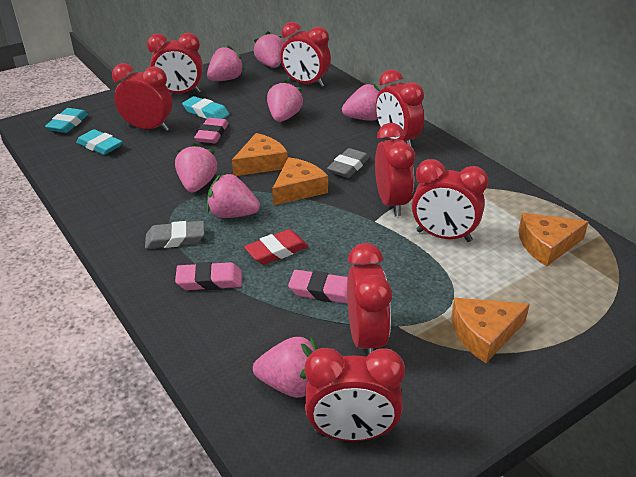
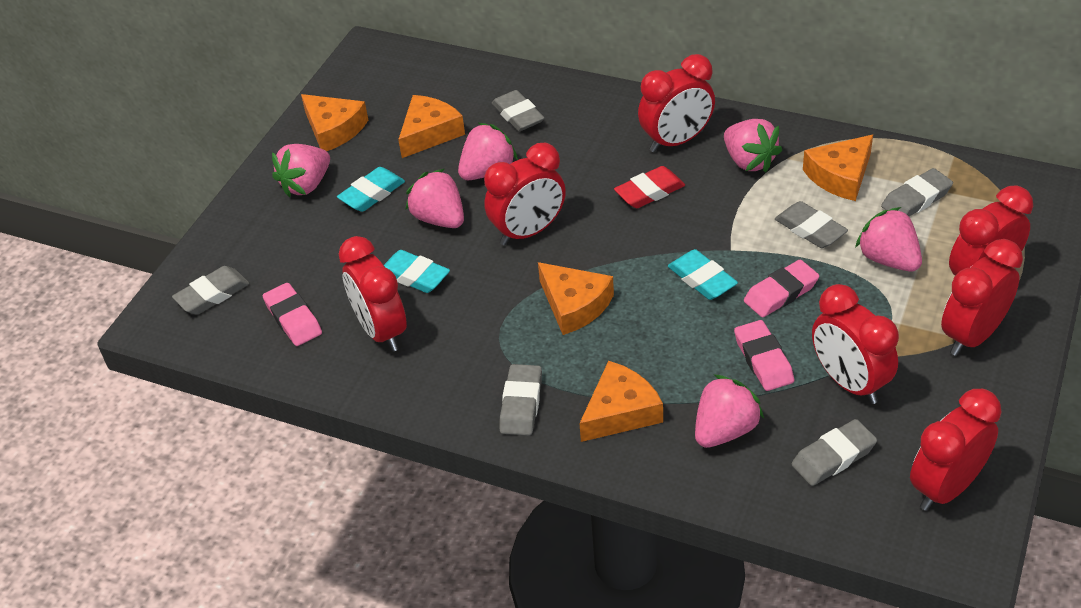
grey eraser: 2 -> 6
orange cheese: 4 -> 5
pink strawberry: 7 -> 6
red clock: 8 -> 7

